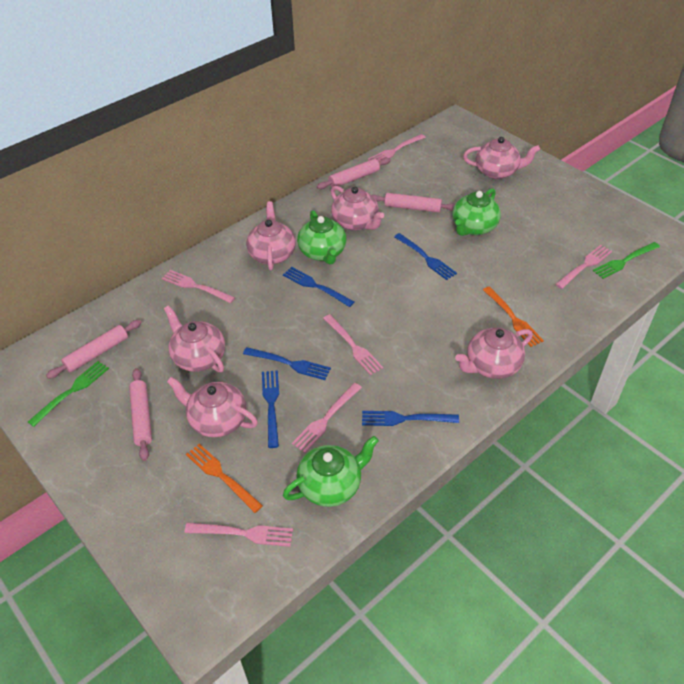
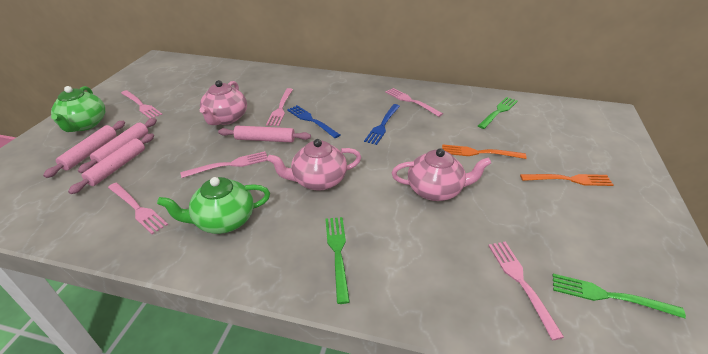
blue fork: 5 -> 2
green fork: 2 -> 3
green teapot: 3 -> 2
pink teapot: 6 -> 3

